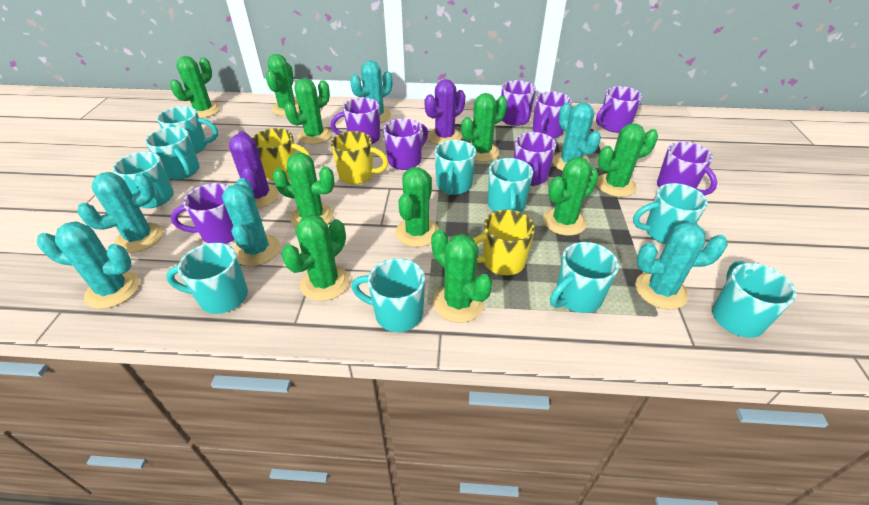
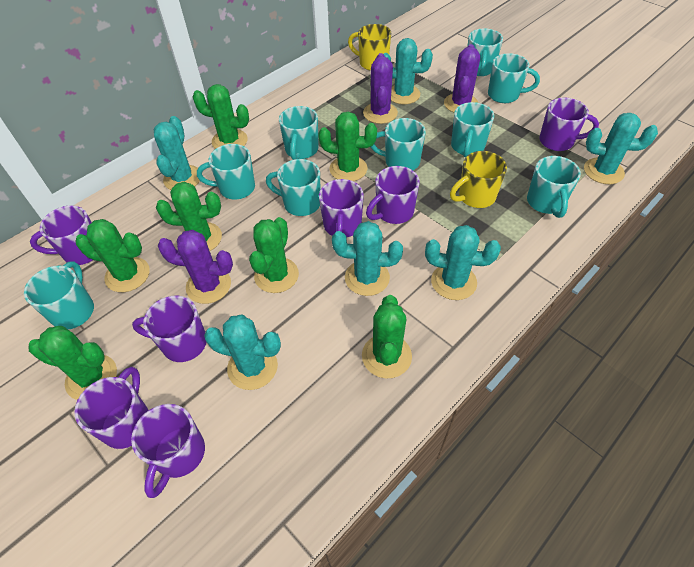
green cactus: 10 -> 7
purple cactus: 2 -> 3
purple mug: 8 -> 7
turquoise mug: 10 -> 9
yellow mug: 3 -> 2

